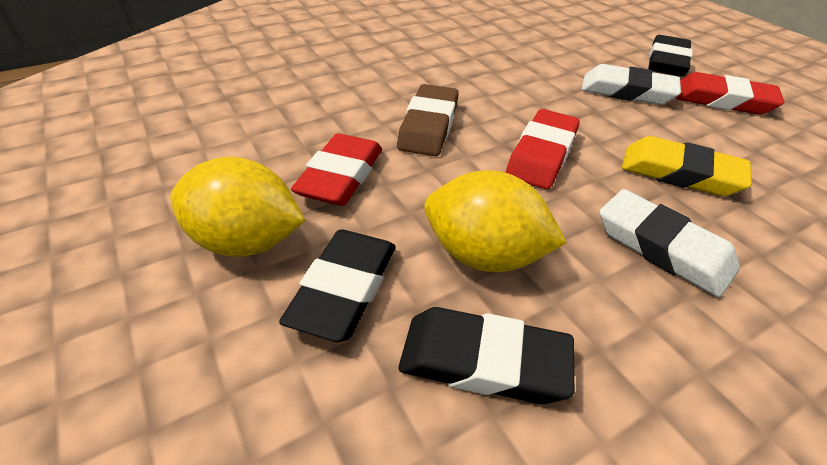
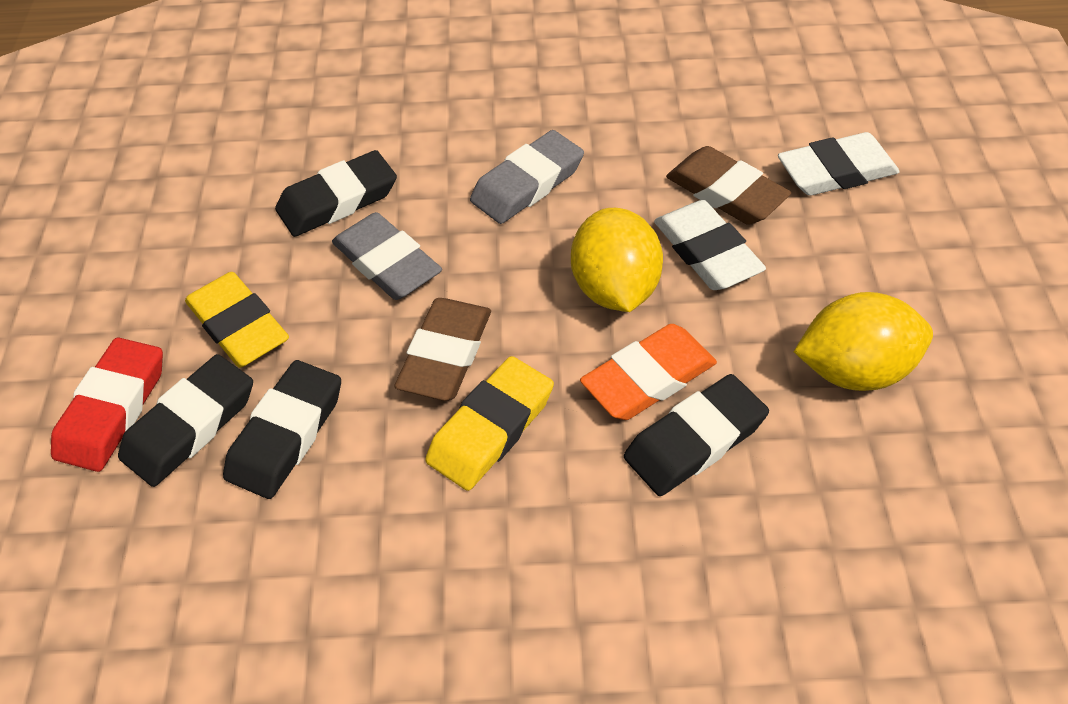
black eraser: 3 -> 4
brown eraser: 1 -> 2
grey eraser: 0 -> 2
orange eraser: 0 -> 1
red eraser: 3 -> 1
yellow eraser: 1 -> 2

